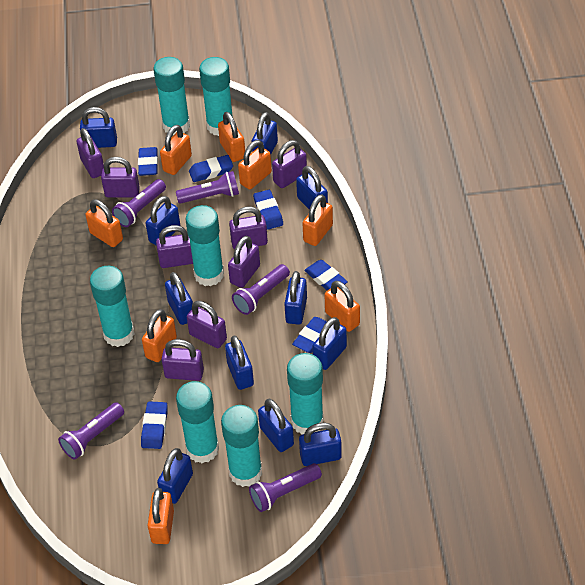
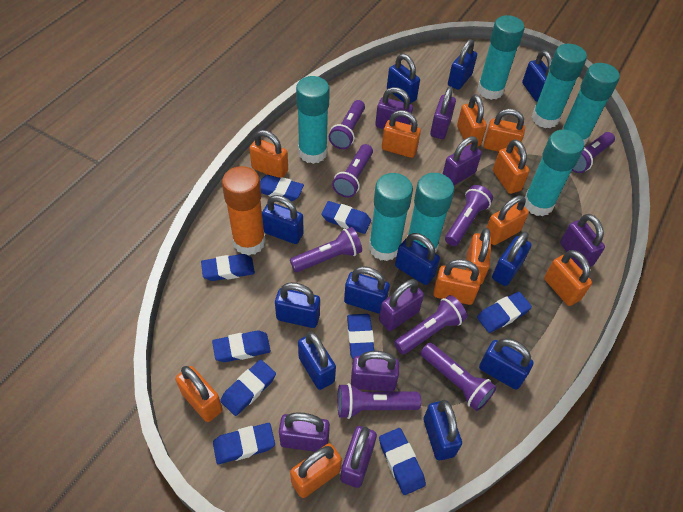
blue eraser: 6 -> 9
orange glue stick: 0 -> 1
orange padlock: 8 -> 11
purple flashlight: 5 -> 8

